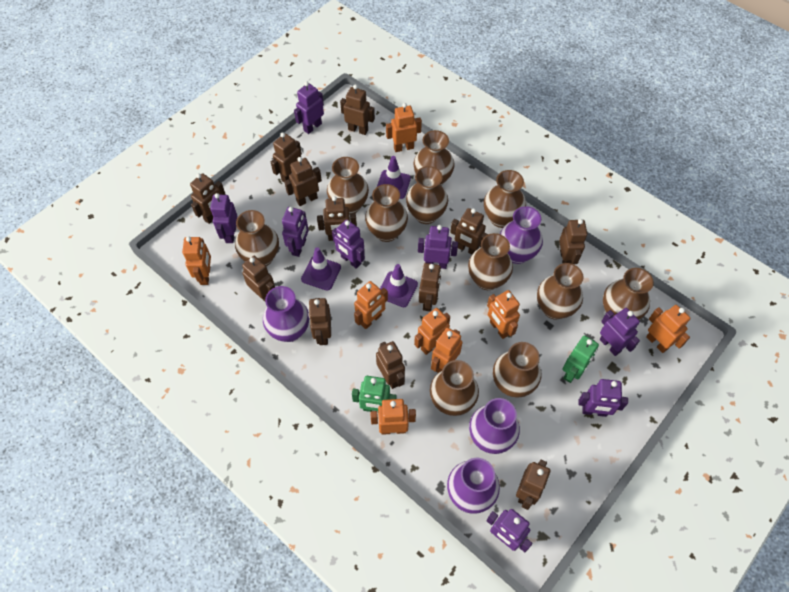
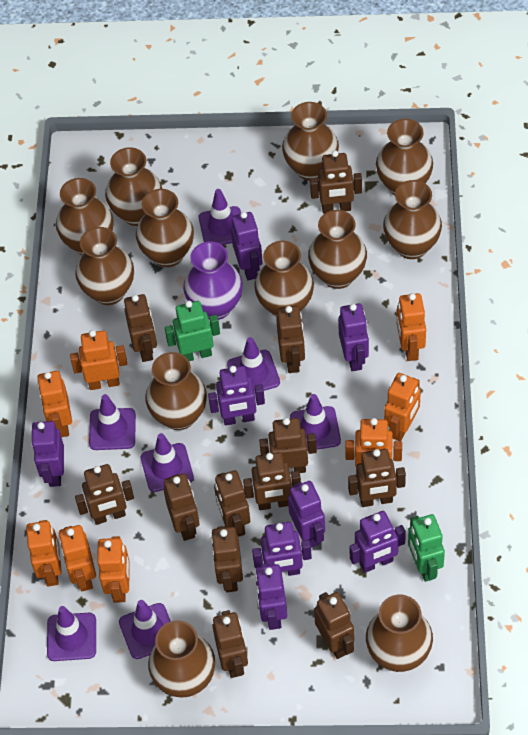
brown vase: 11 -> 12
purple traffic cone: 3 -> 7
purple vase: 4 -> 1

